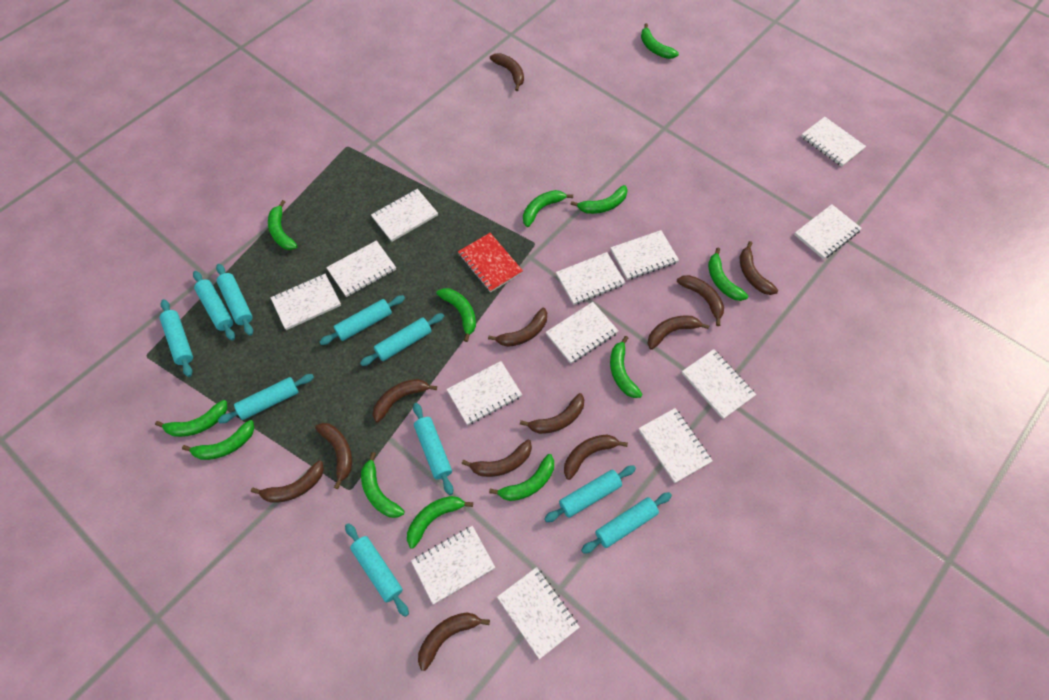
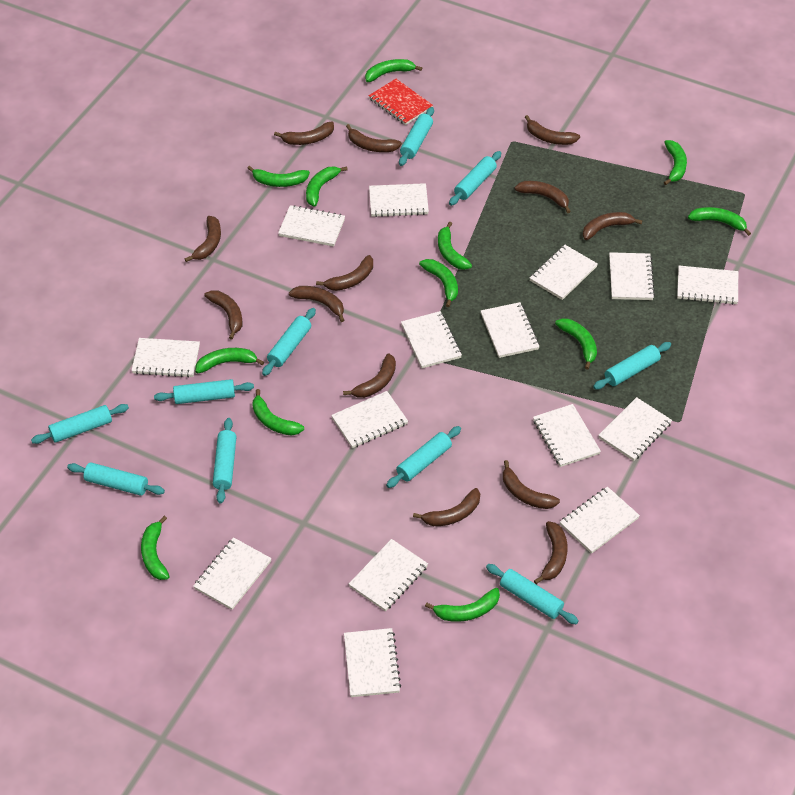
brown banana: 12 -> 13
white notebook: 13 -> 15

